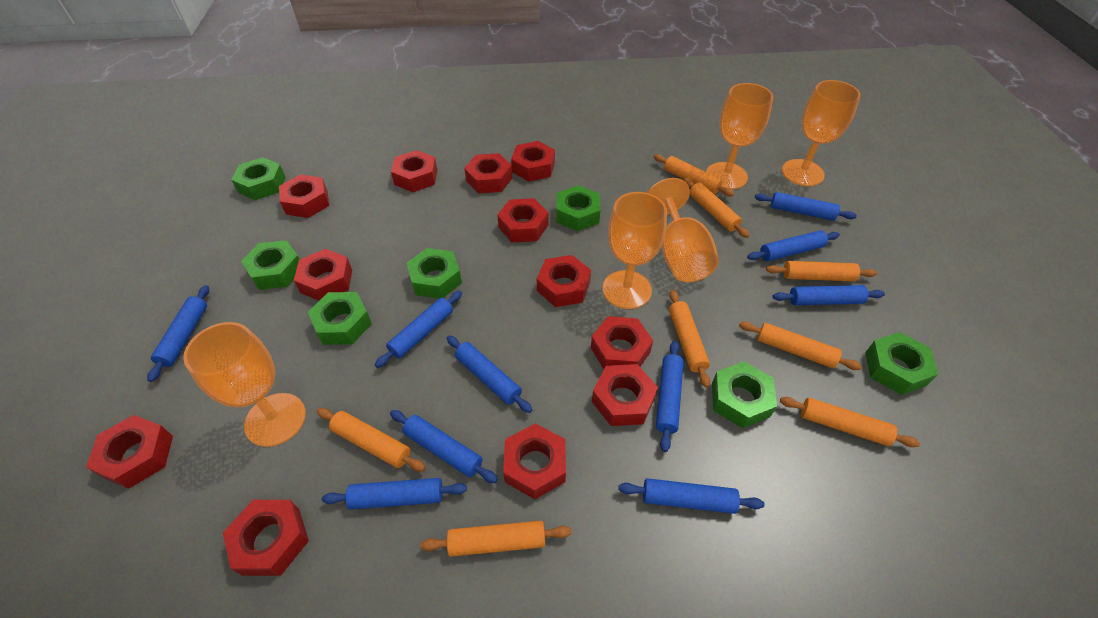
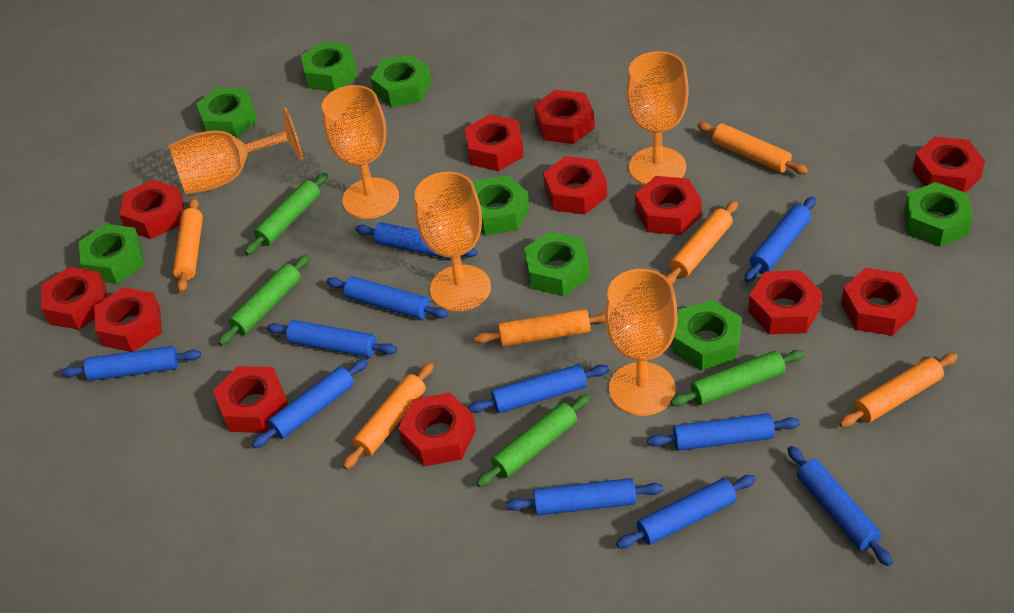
blue rolling pin: 10 -> 11
green nut: 7 -> 8
green rolling pin: 0 -> 4
orange rolling pin: 8 -> 6

